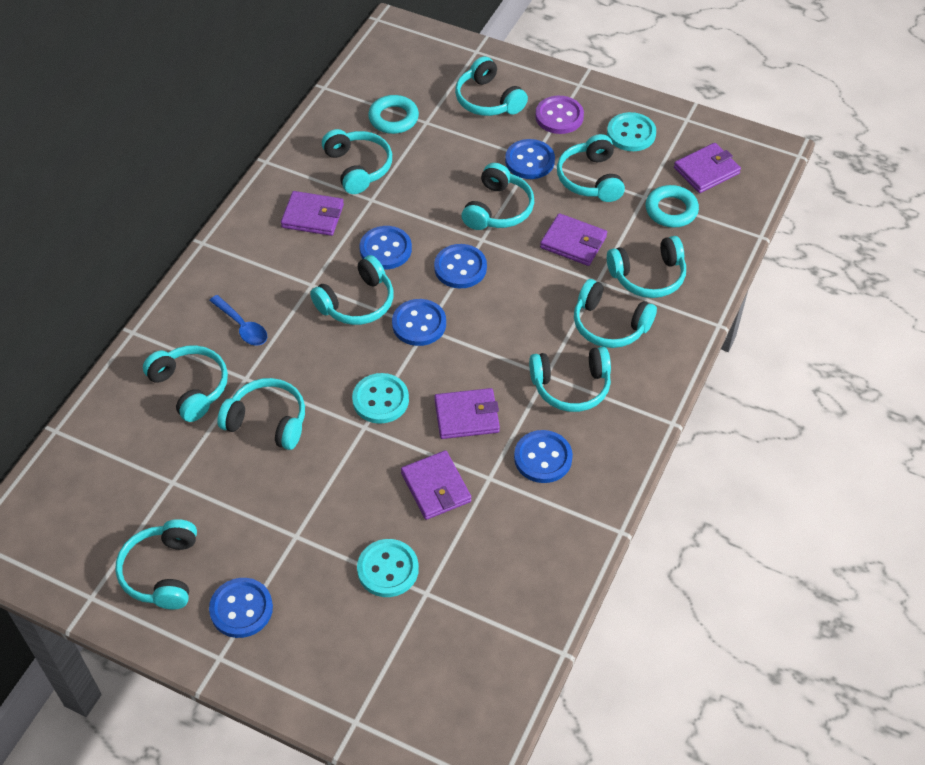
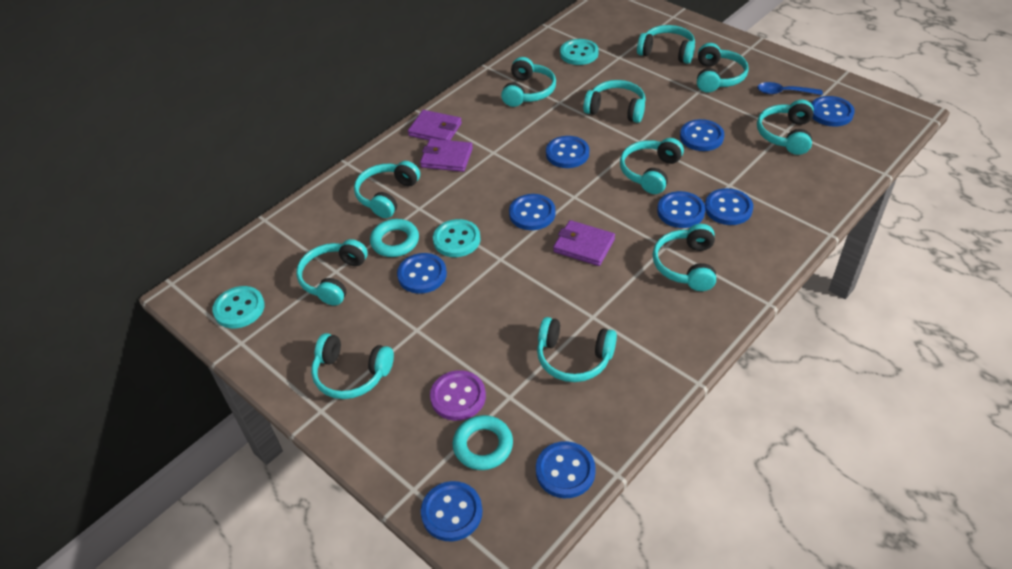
blue button: 6 -> 9
purple wallet: 5 -> 3

